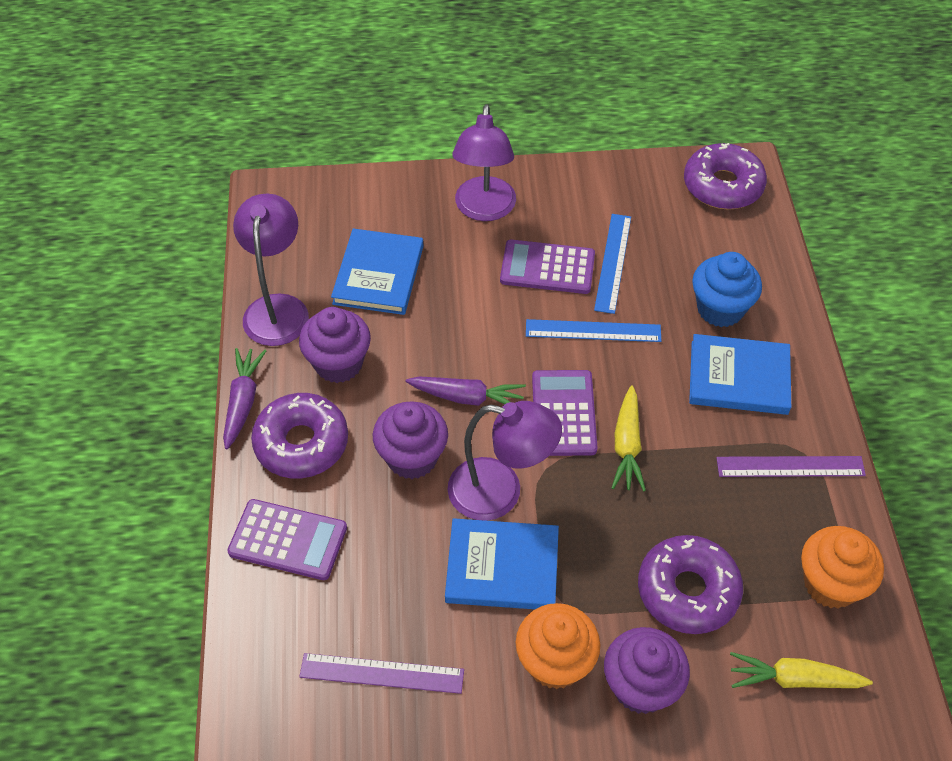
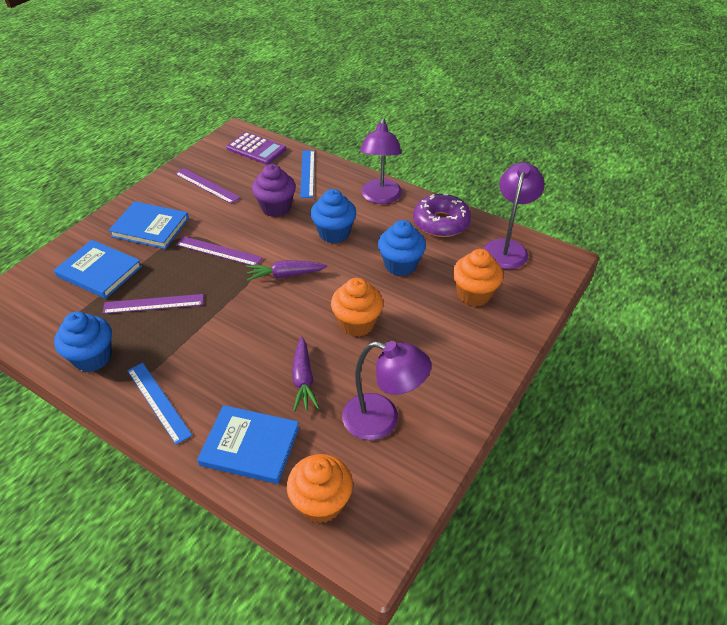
blue cupcake: 1 -> 3
orange cupcake: 2 -> 3
purple calculator: 3 -> 1
purple cupcake: 3 -> 1
purple donut: 3 -> 1
purple ruler: 2 -> 3
yellow carrot: 2 -> 0

